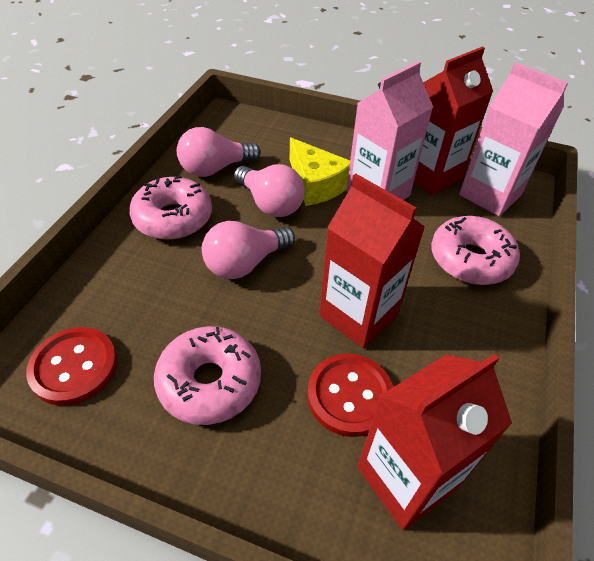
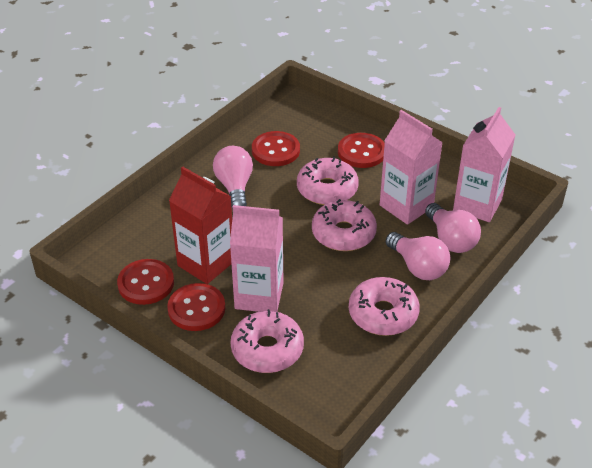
pink carton: 2 -> 3
pink donut: 3 -> 4
red button: 2 -> 4
red carton: 3 -> 1
yellow cheese: 1 -> 0

